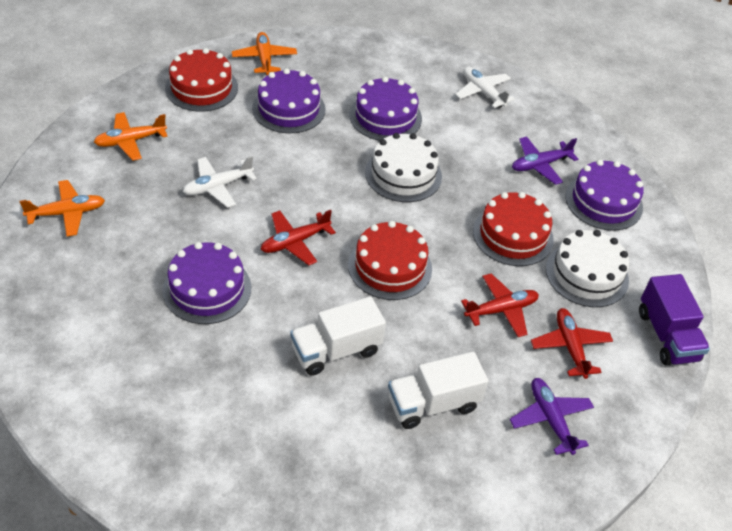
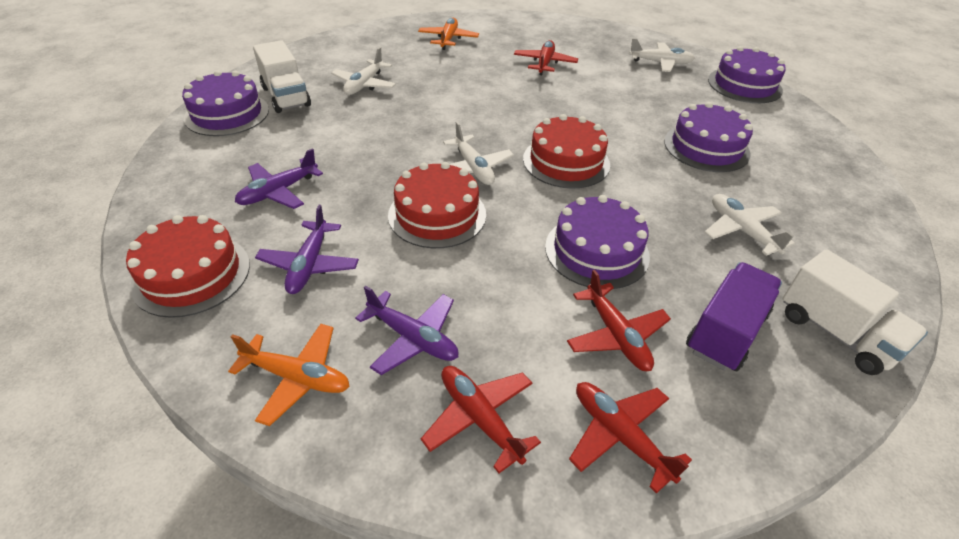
orange plane: 3 -> 2
purple plane: 2 -> 3
red plane: 3 -> 4
white cake: 2 -> 0
white plane: 2 -> 4

